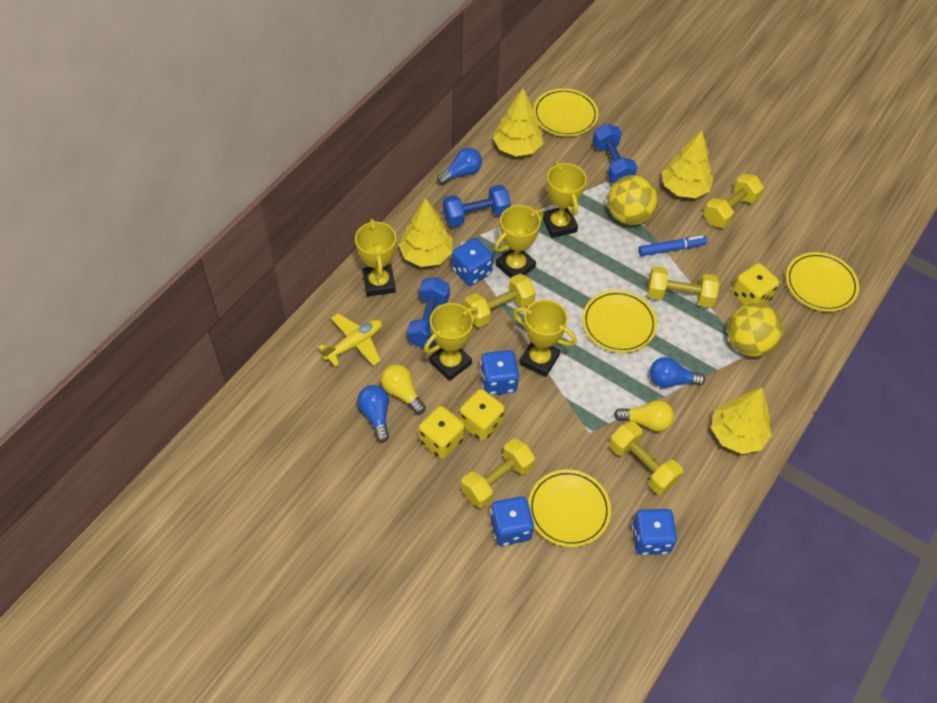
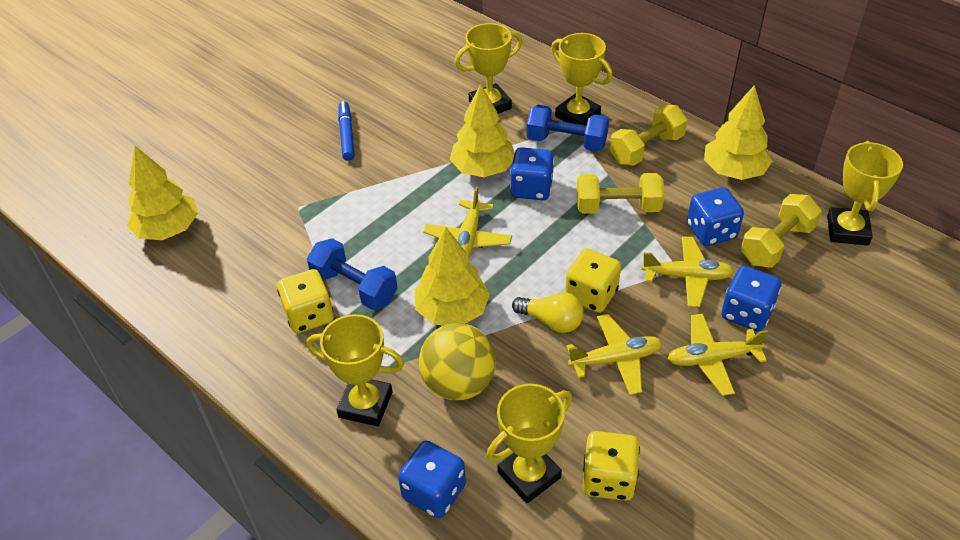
blue dumbbell: 3 -> 2
blue light bulb: 3 -> 0
yellow ball: 2 -> 1
yellow dumbbell: 5 -> 3
yellow light bulb: 2 -> 1
yellow plane: 1 -> 4
yellow plate: 4 -> 0

